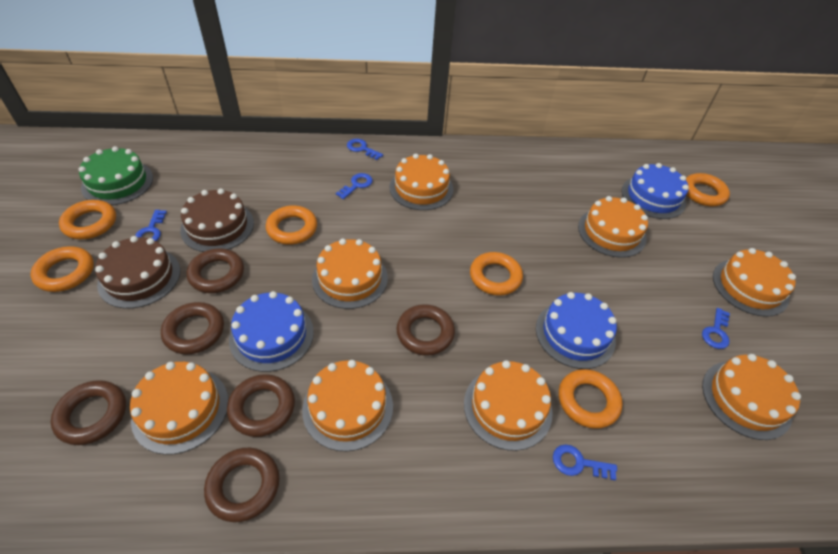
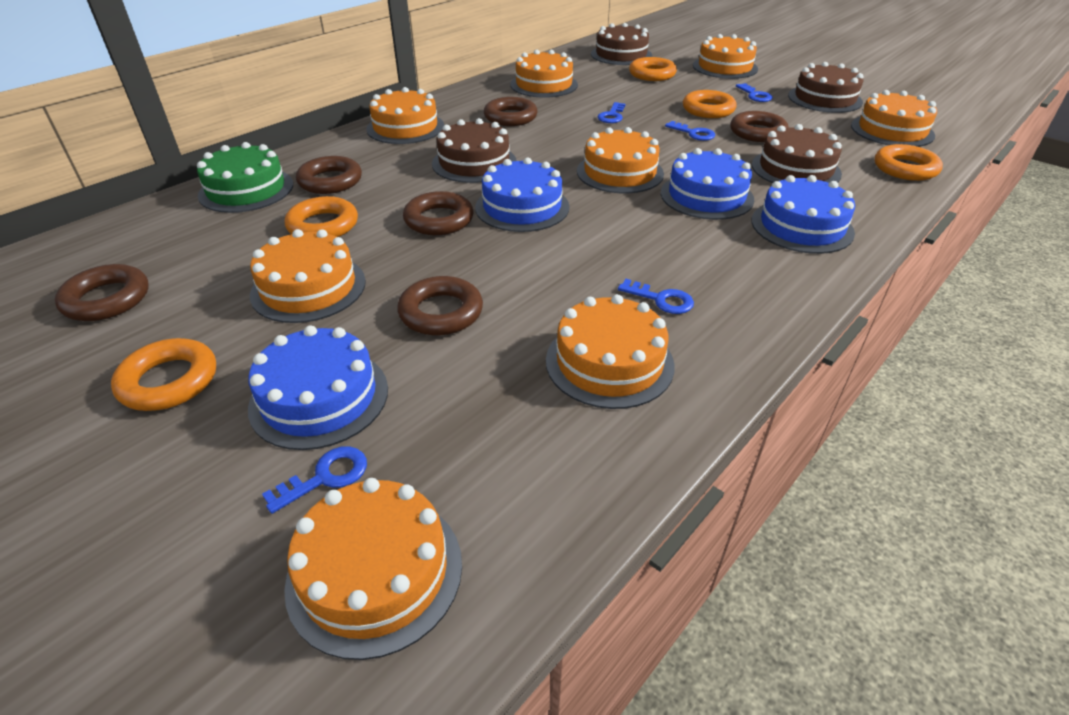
blue cake: 3 -> 4
brown cake: 2 -> 4
orange ring: 6 -> 5

